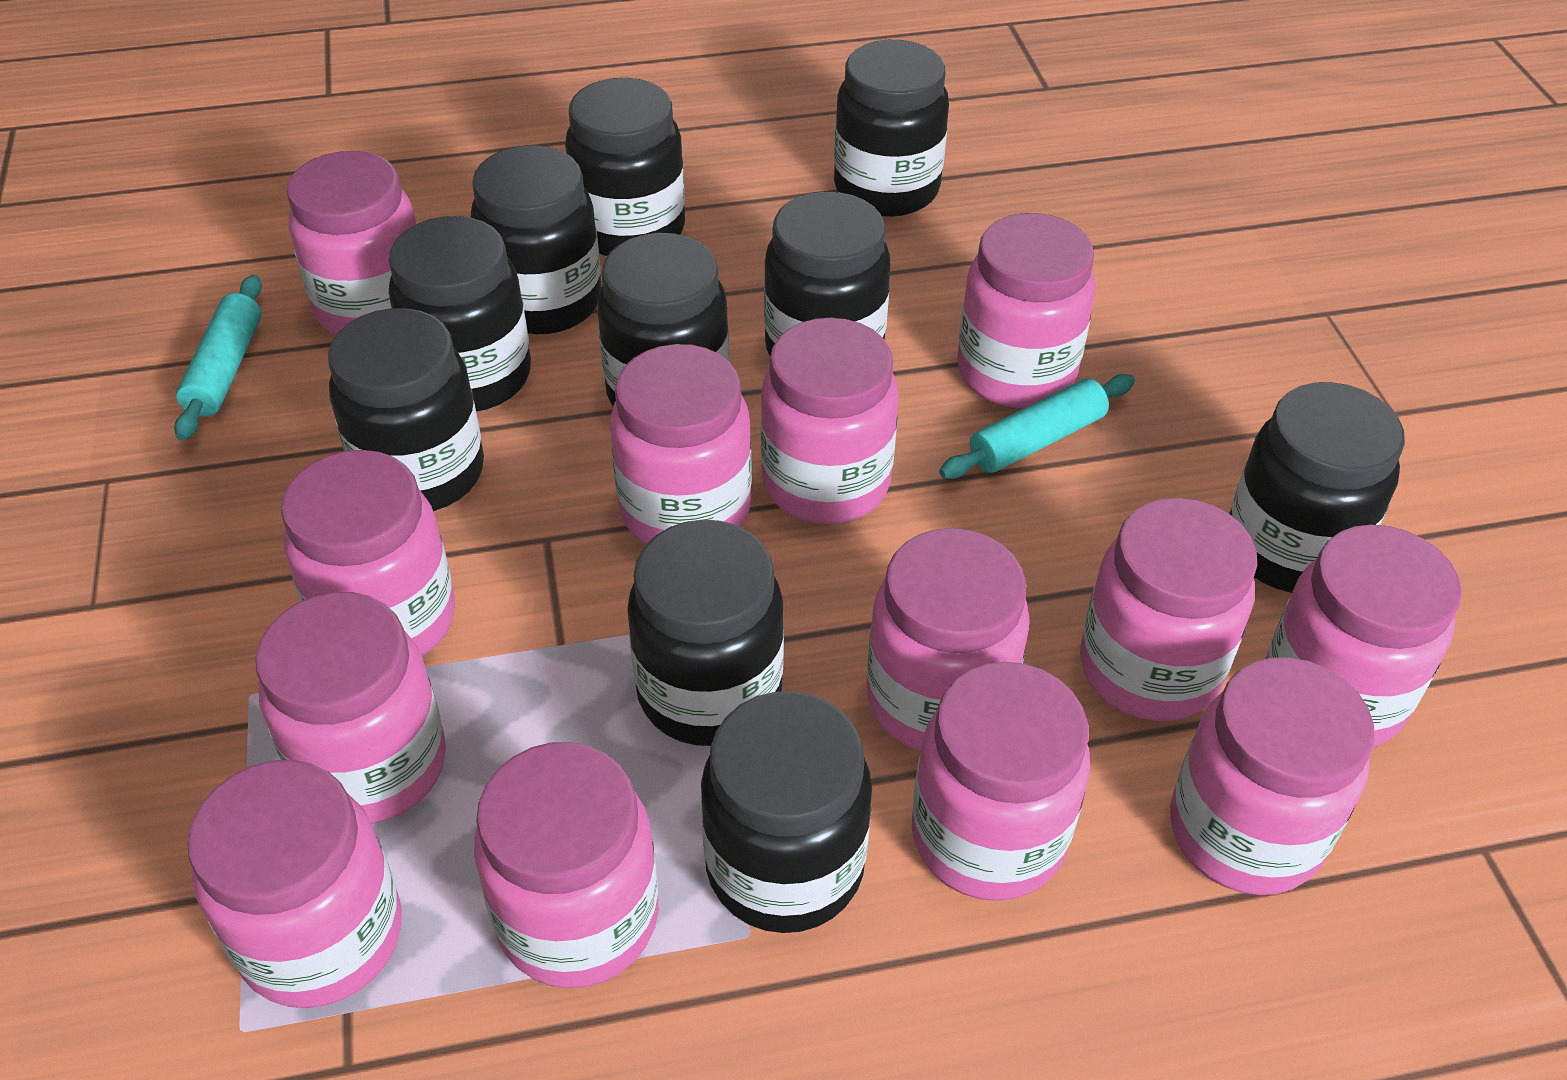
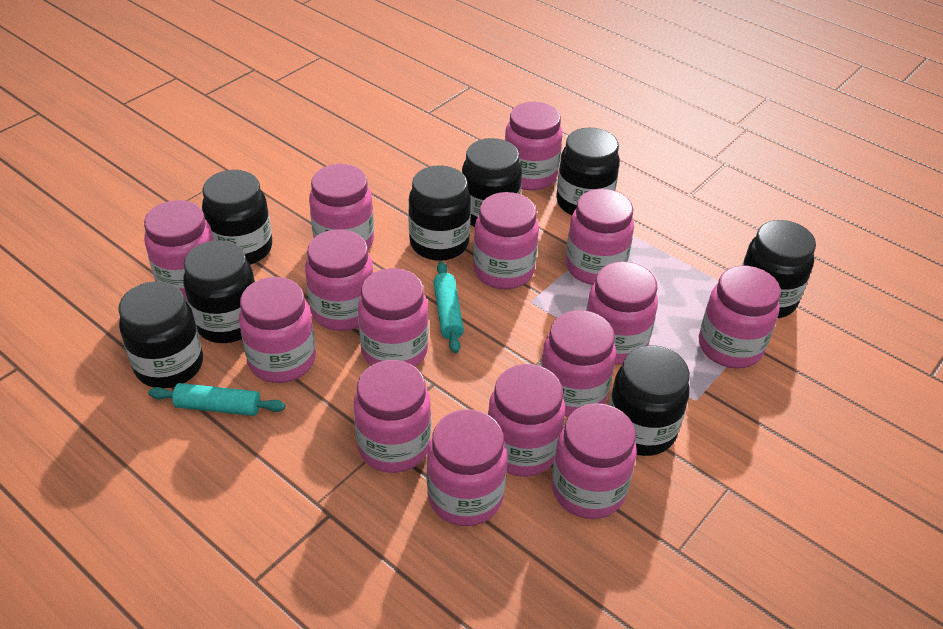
black jar: 10 -> 8
pink jar: 13 -> 15

